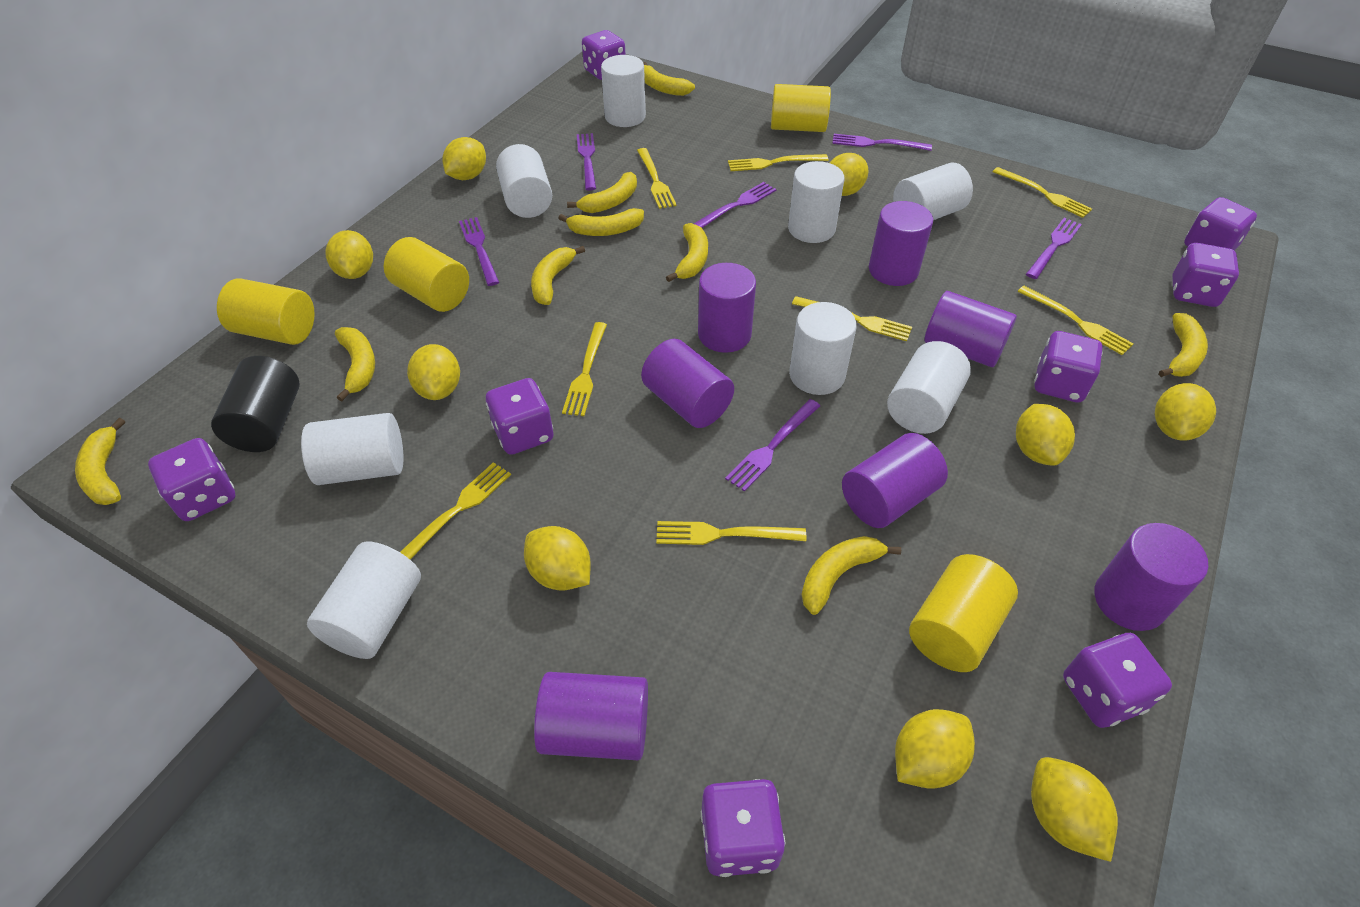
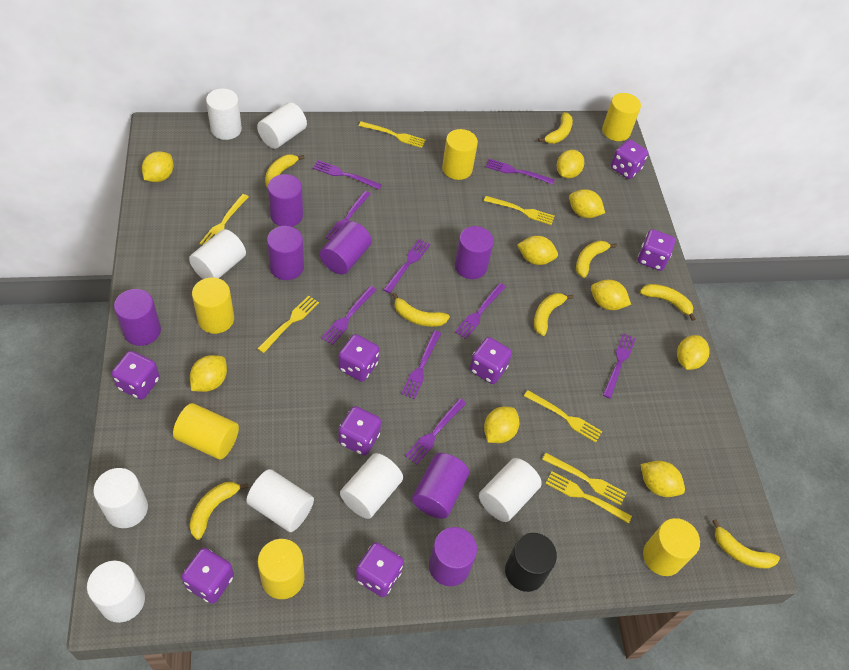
purple fork: 6 -> 9
yellow banana: 9 -> 8
yellow cylinder: 4 -> 6
yellow fork: 8 -> 7

